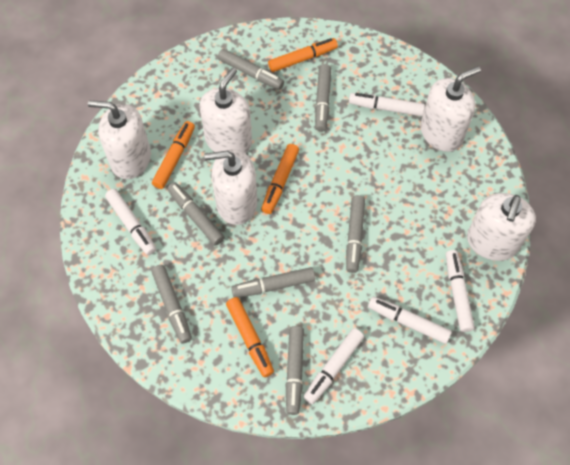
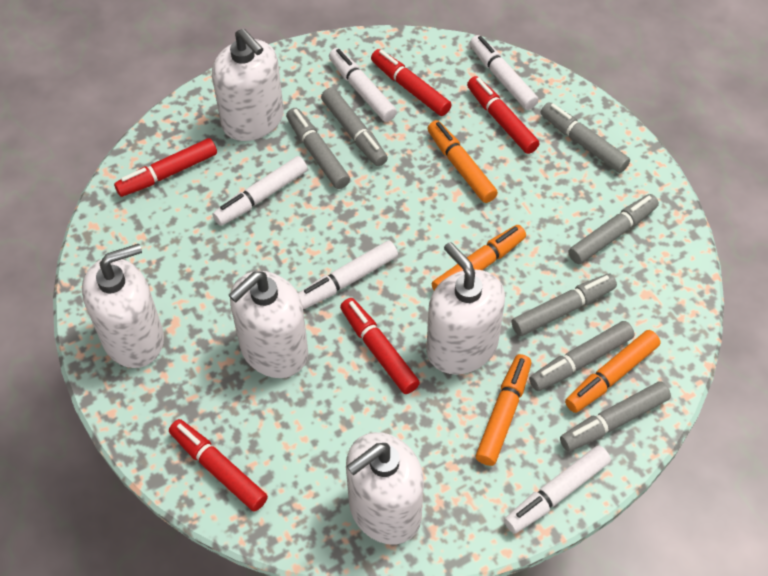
red marker: 0 -> 5

